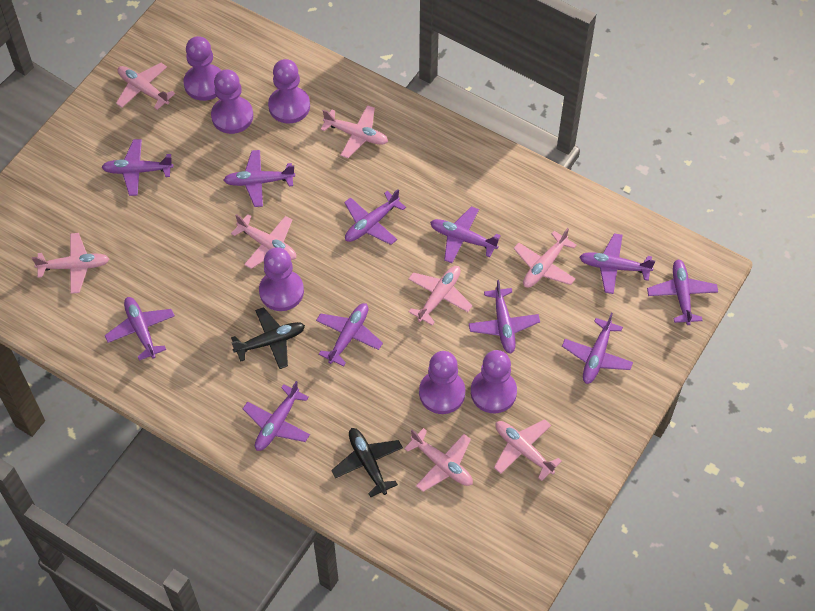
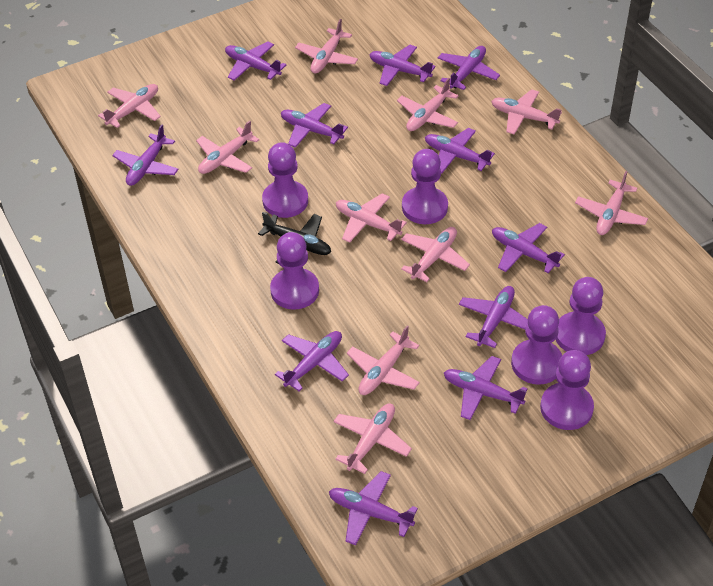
black plane: 2 -> 1
pink plane: 8 -> 10

